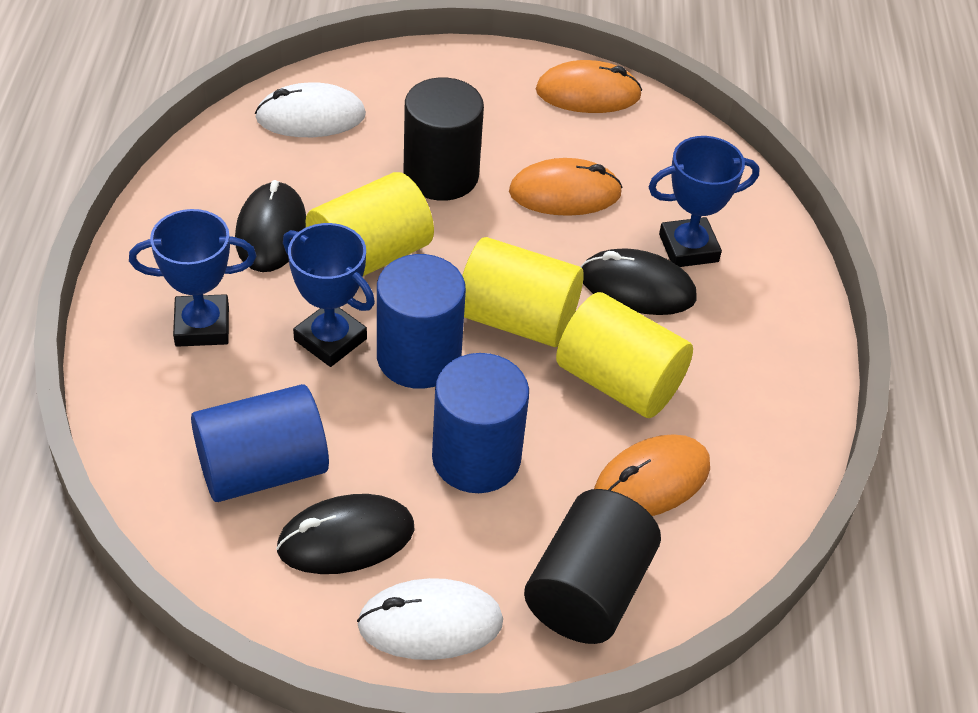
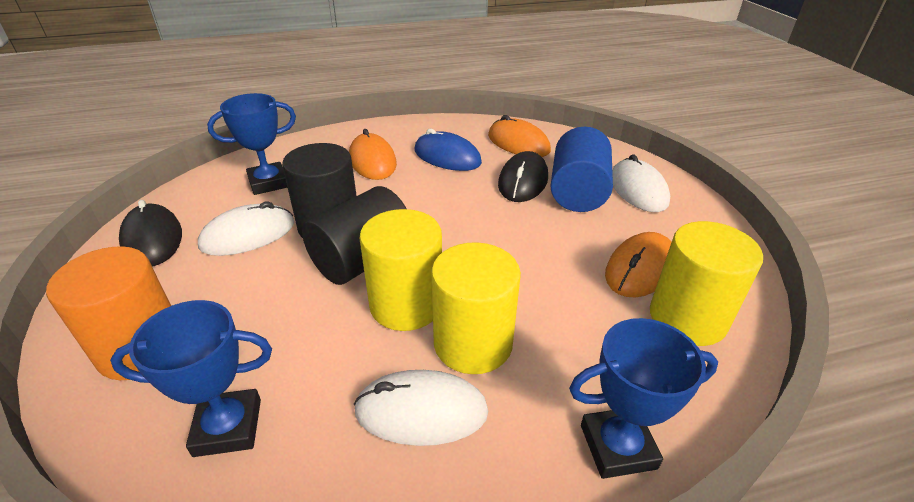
black mouse: 3 -> 2
blue cylinder: 3 -> 1
blue mouse: 0 -> 1
orange cylinder: 0 -> 1
white mouse: 2 -> 3

